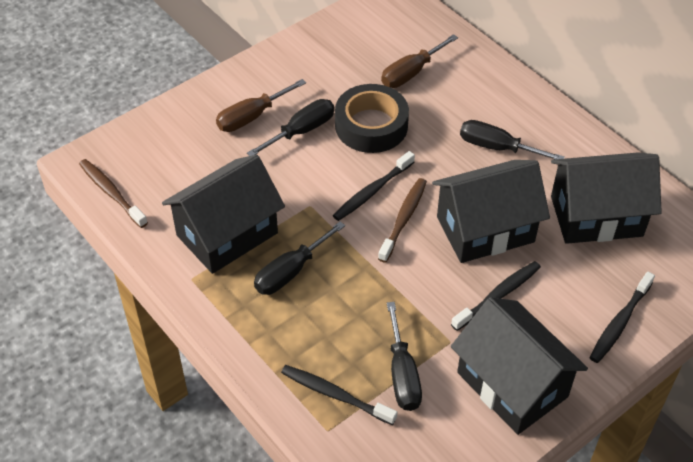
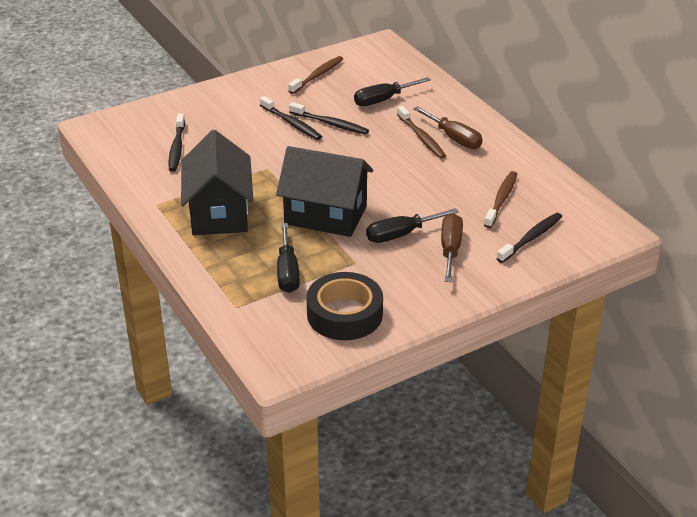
black house: 4 -> 2
black screwdriver: 4 -> 3
brown toothbrush: 2 -> 3

